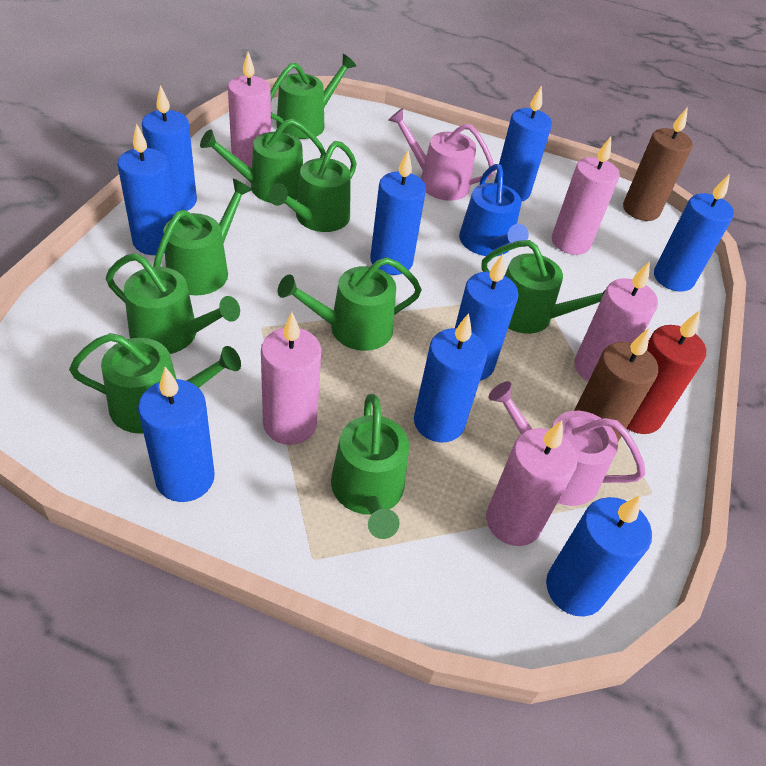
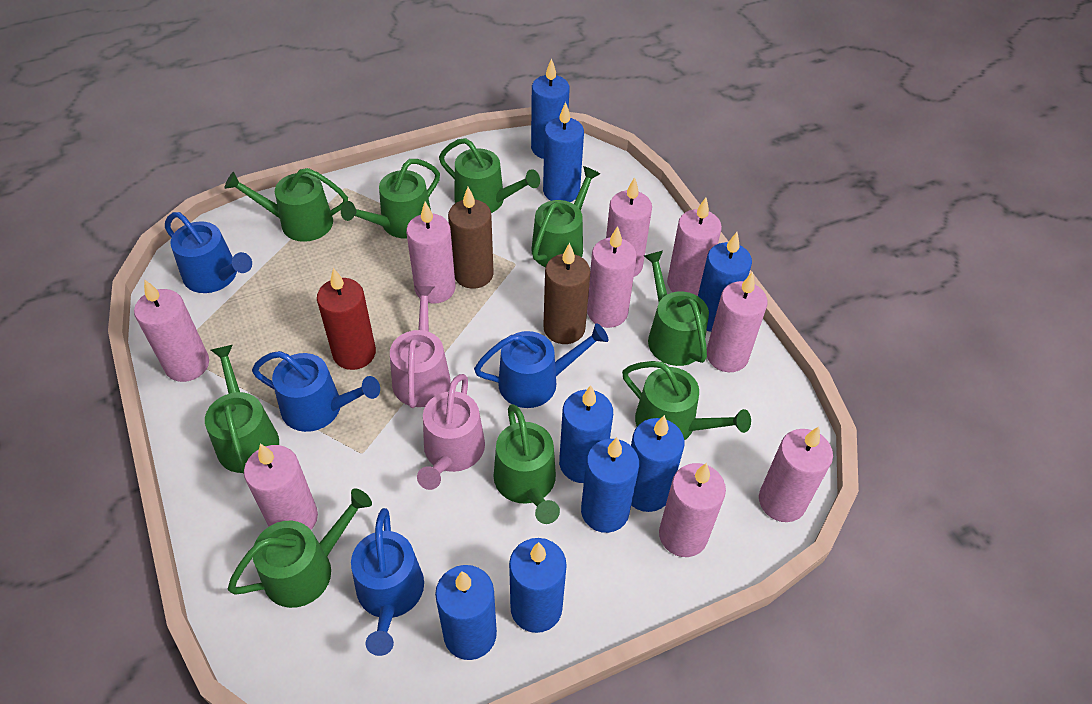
blue candle: 9 -> 8
blue watering can: 1 -> 4
pink candle: 5 -> 9

